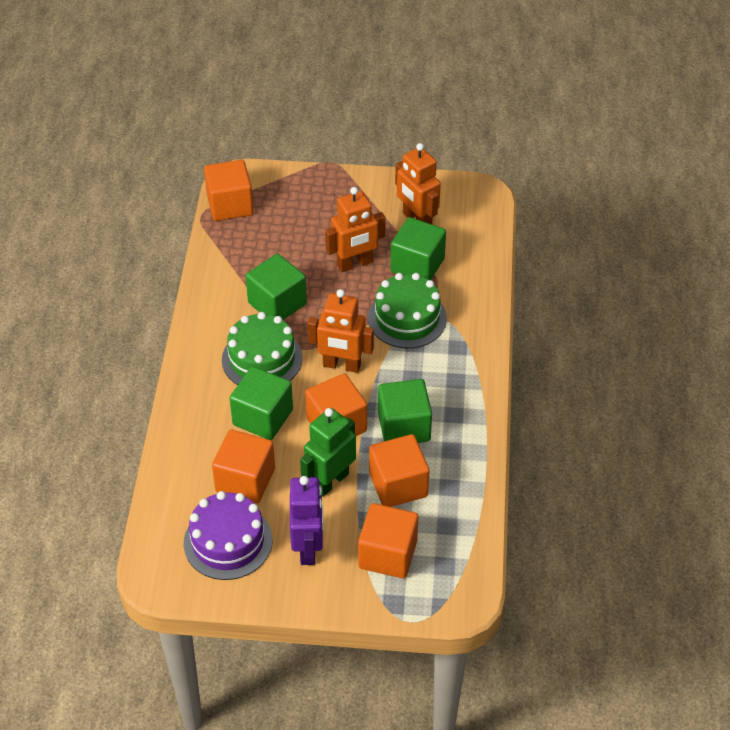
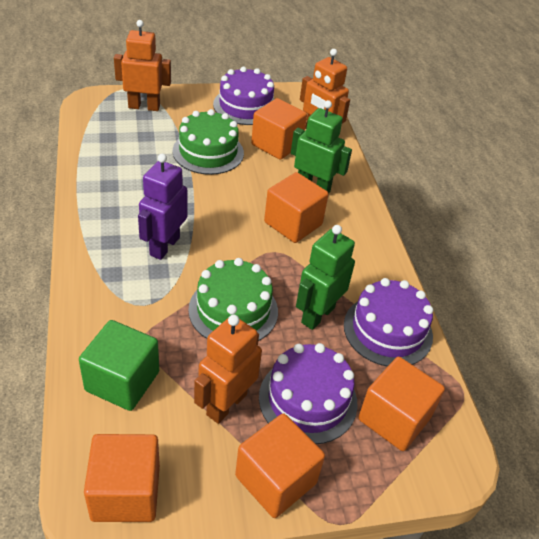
green cube: 4 -> 1
green robot: 1 -> 2
purple cake: 1 -> 3

